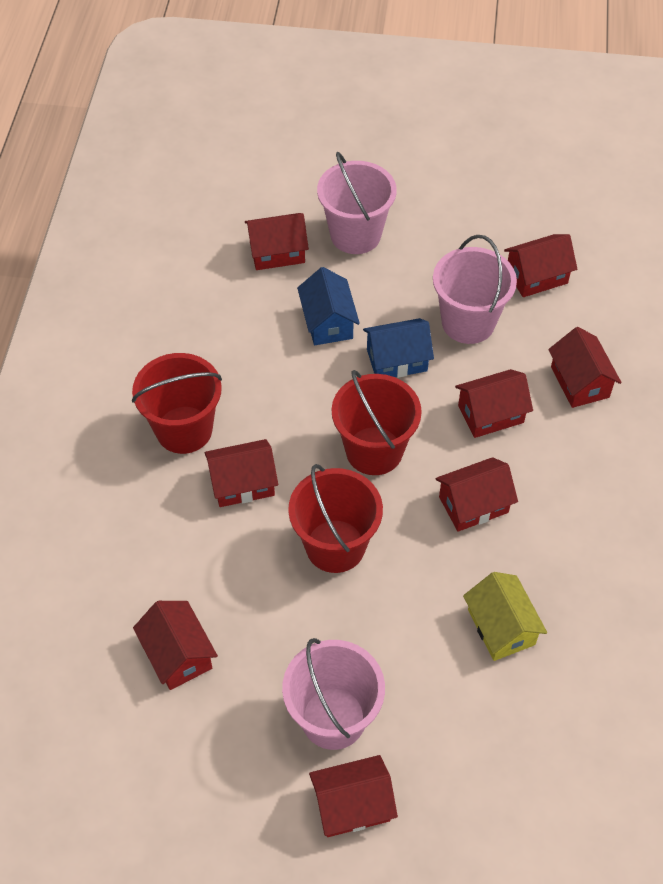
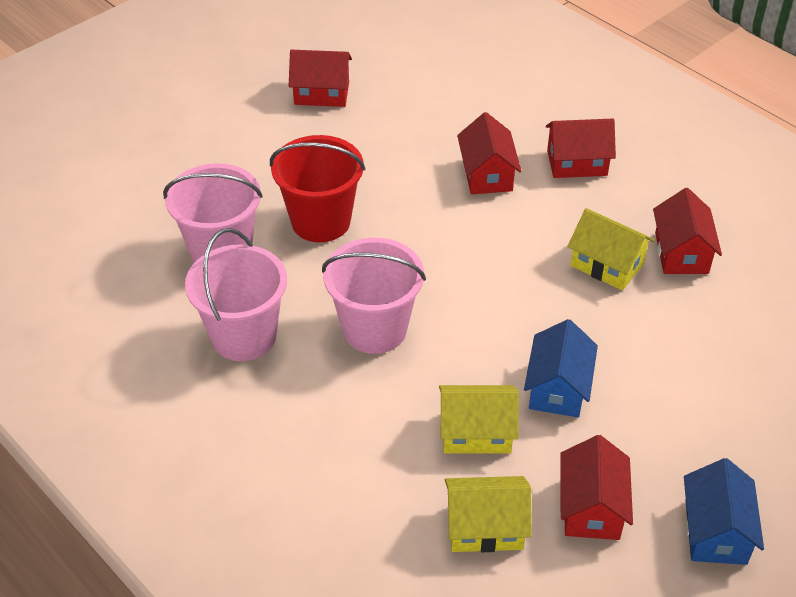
red bucket: 3 -> 1
red house: 8 -> 5
yellow house: 1 -> 3

